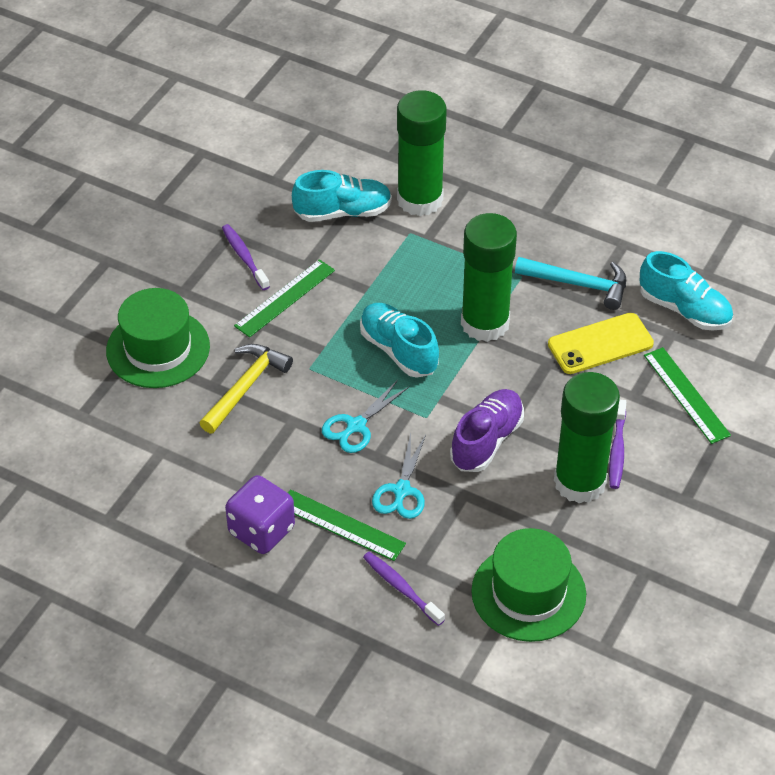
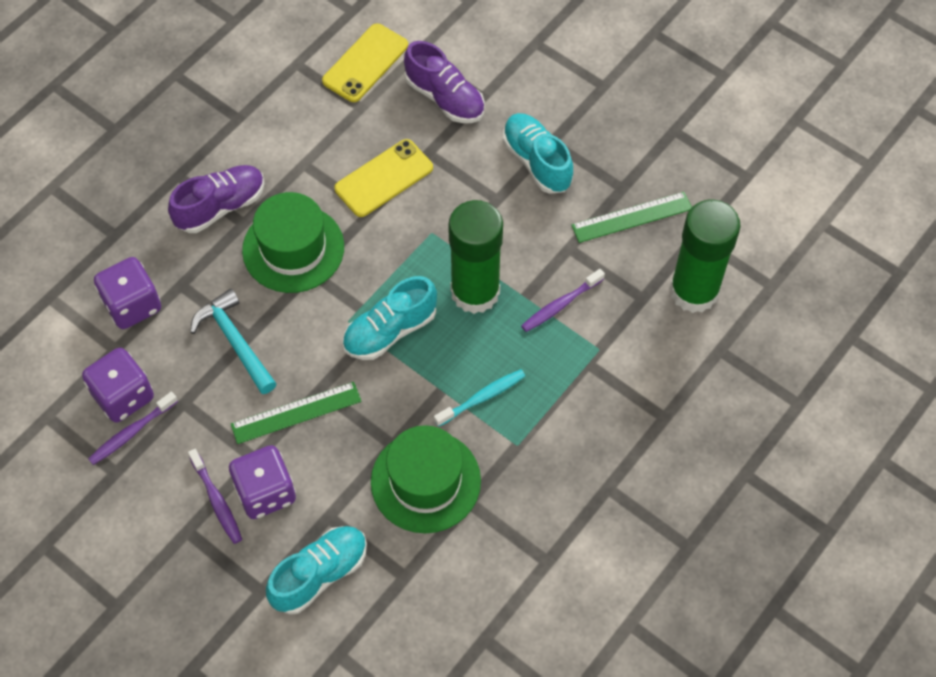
green glue stick: 3 -> 2
green ruler: 3 -> 2
purple dice: 1 -> 3
purple shoe: 1 -> 2
turquoise scissors: 2 -> 0
turquoise toothbrush: 0 -> 1
yellow hammer: 1 -> 0
yellow phone: 1 -> 2

